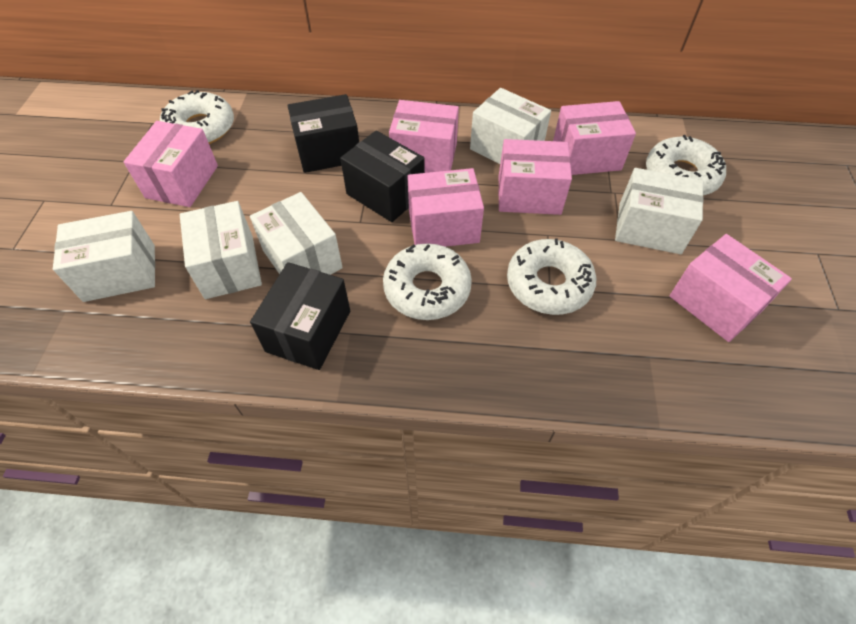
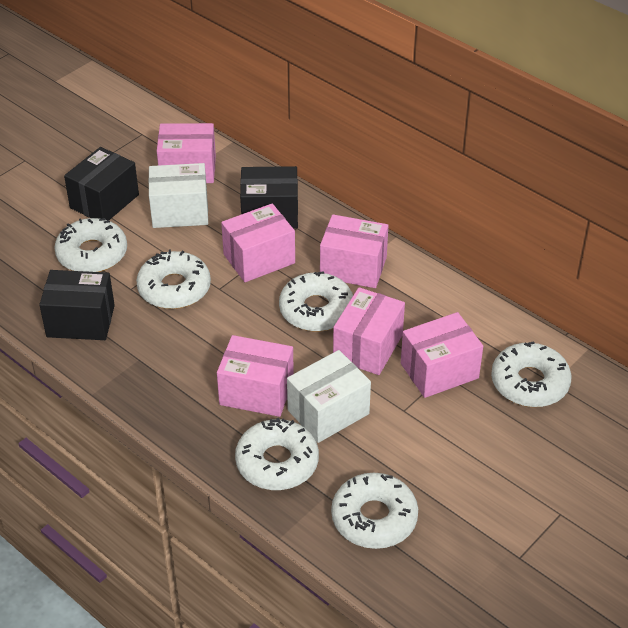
white box: 5 -> 2
white donut: 4 -> 6

